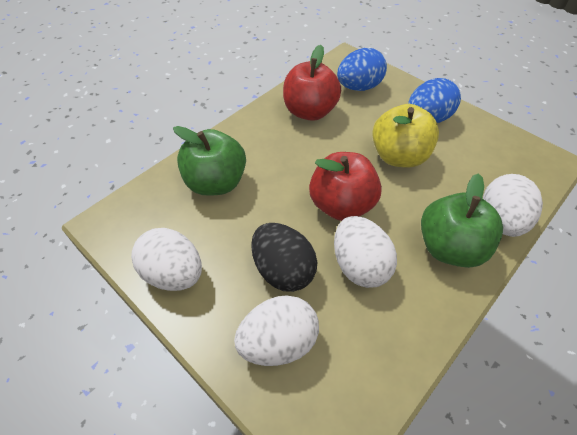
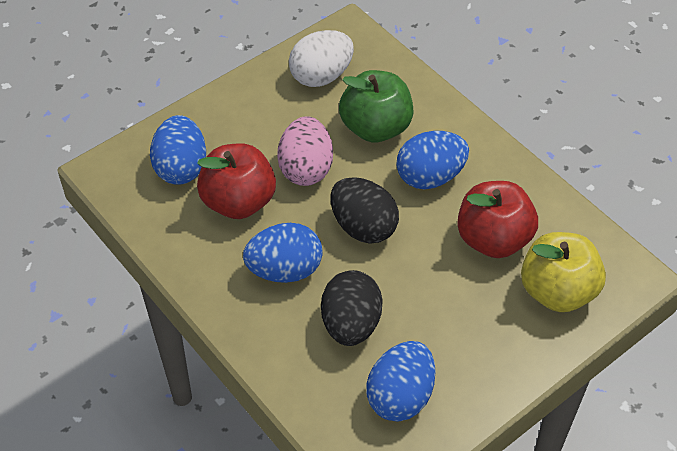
black egg: 1 -> 2
blue egg: 2 -> 4
green apple: 2 -> 1
pink egg: 0 -> 1
white egg: 4 -> 1

